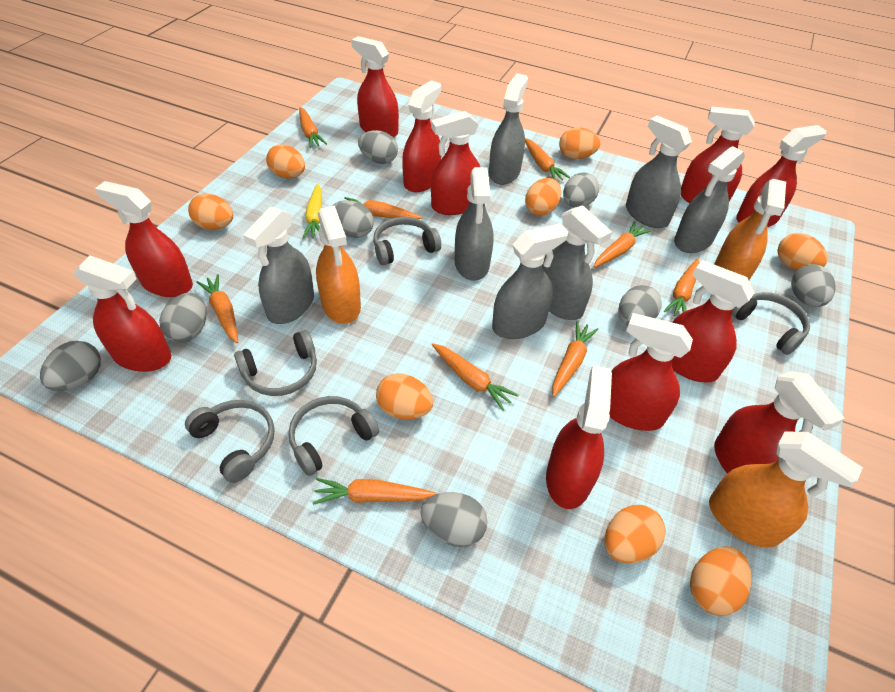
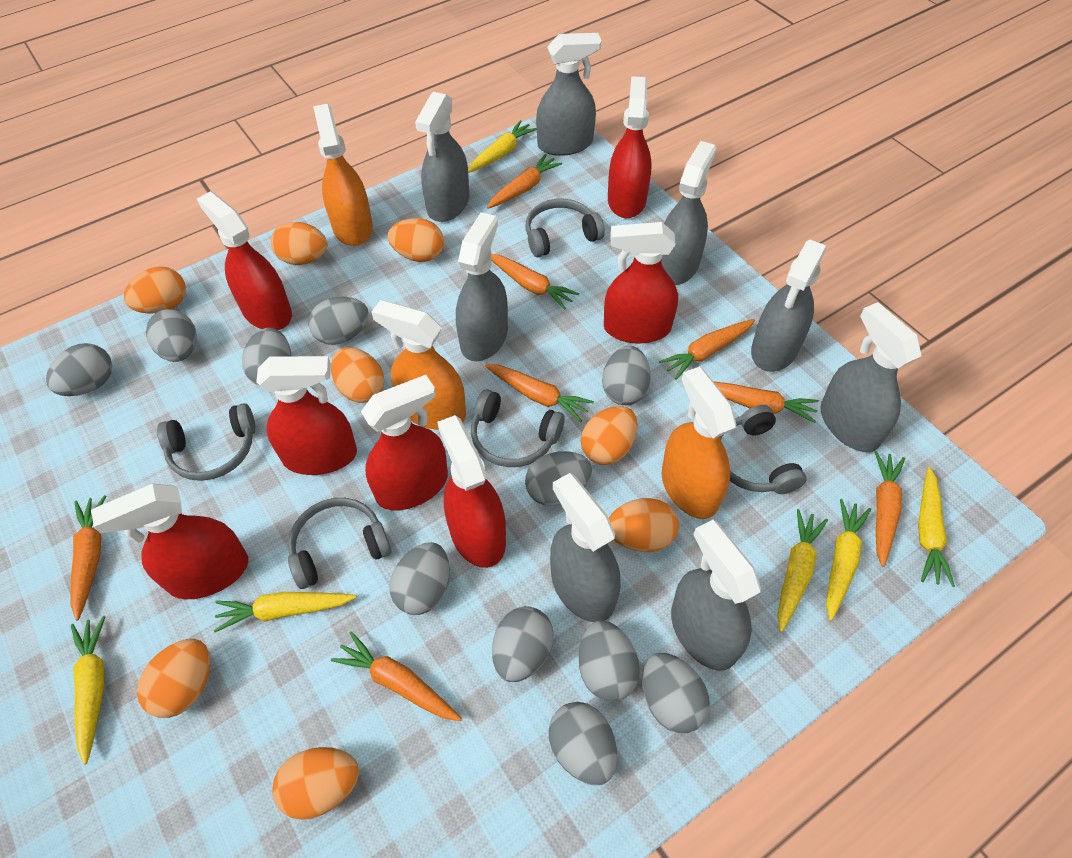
grey egg: 8 -> 11
grey spray bottle: 7 -> 8
orange carrot: 9 -> 8
red spray bottle: 11 -> 7
yellow carrot: 1 -> 6

